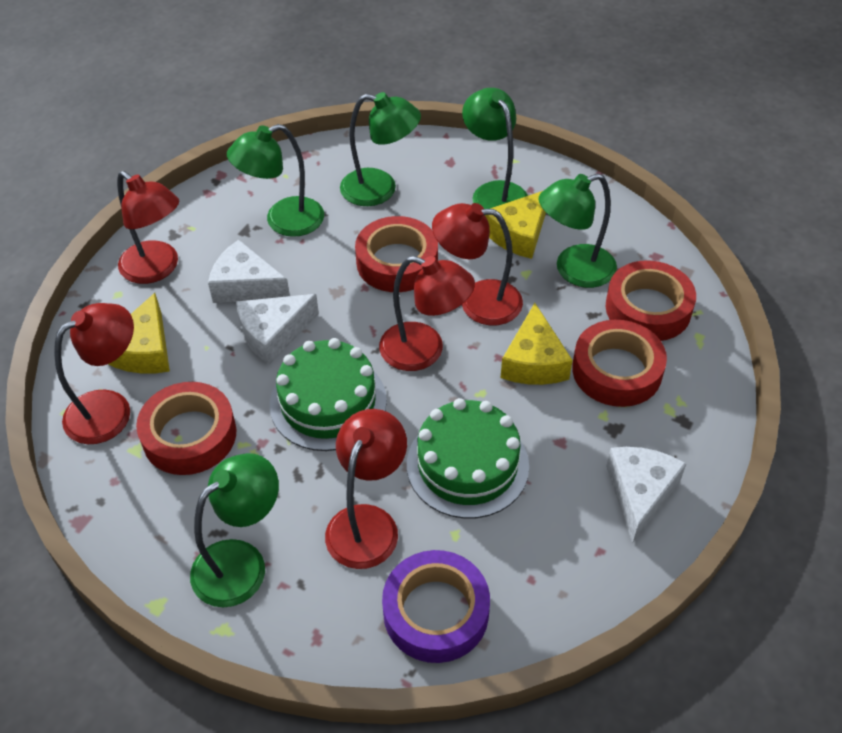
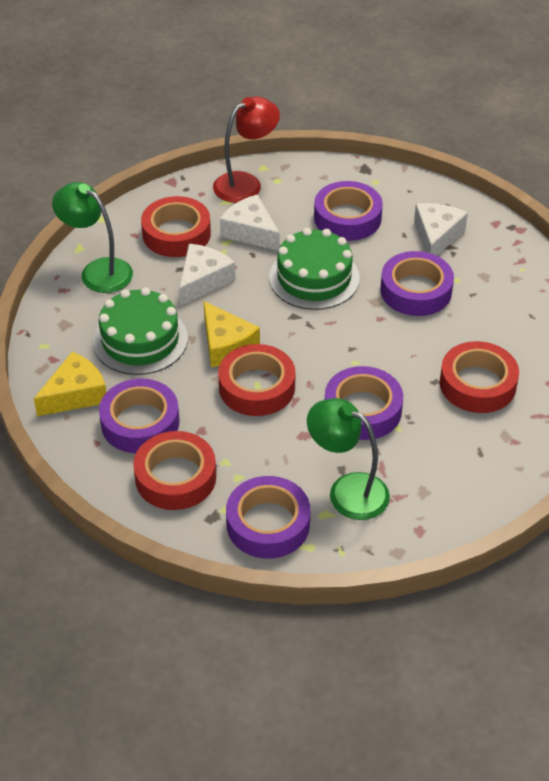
green lamp: 5 -> 2
purple tape: 1 -> 5
red lamp: 5 -> 1
yellow cheese: 3 -> 2

